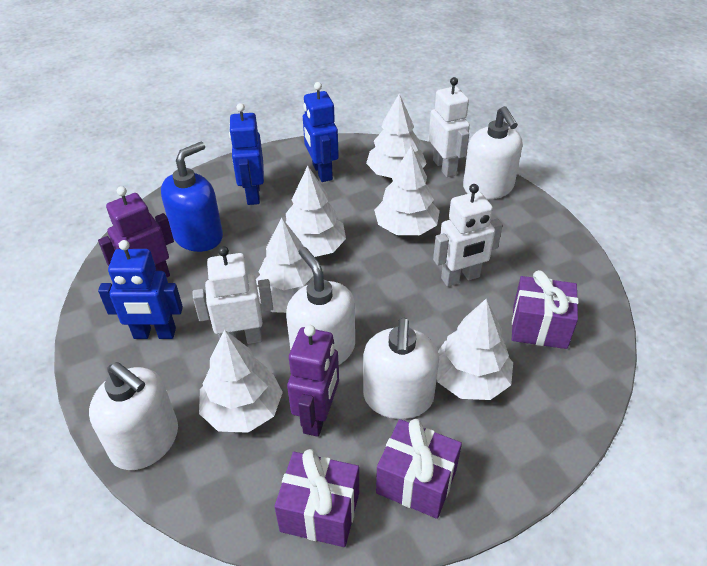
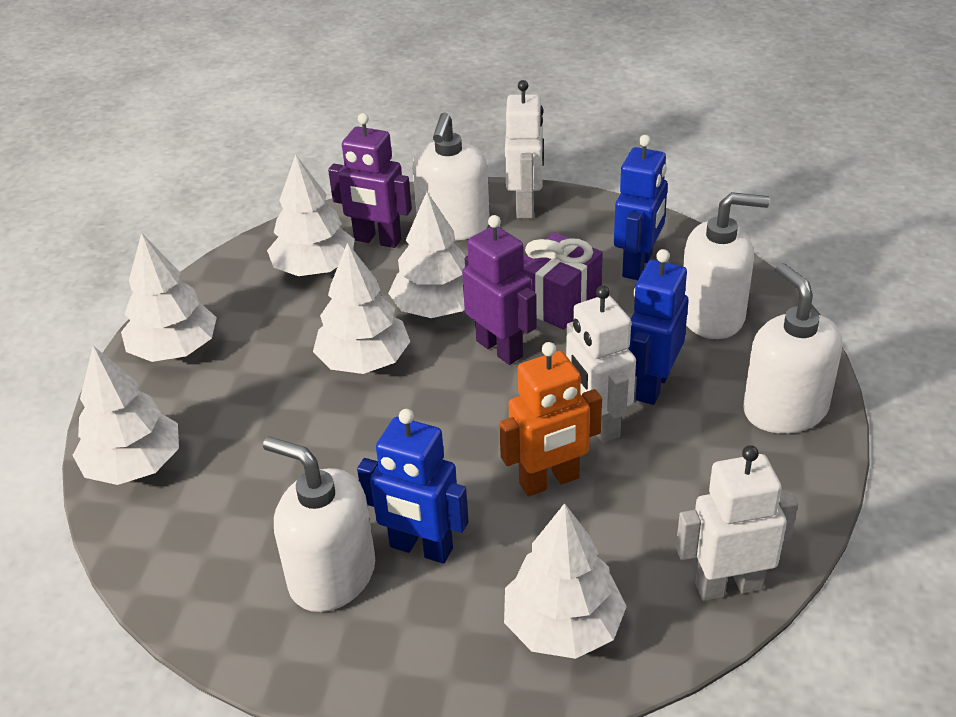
blue soap dispenser: 1 -> 0
orange robot: 0 -> 1
purple gift: 3 -> 1

